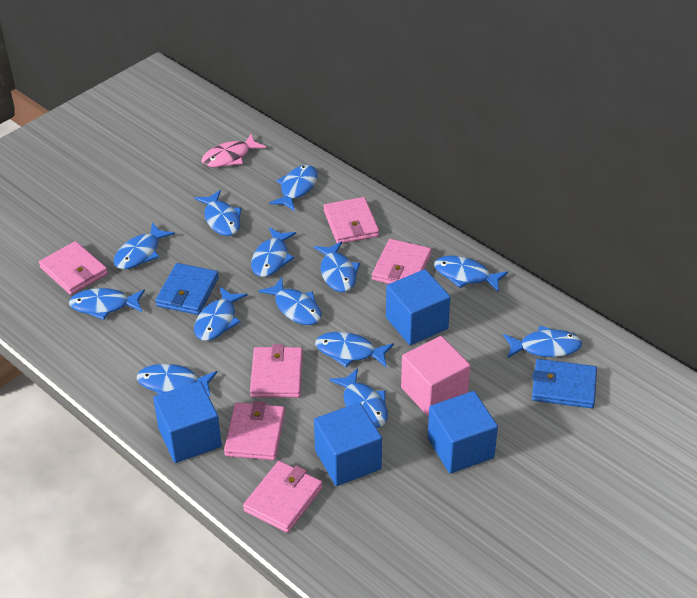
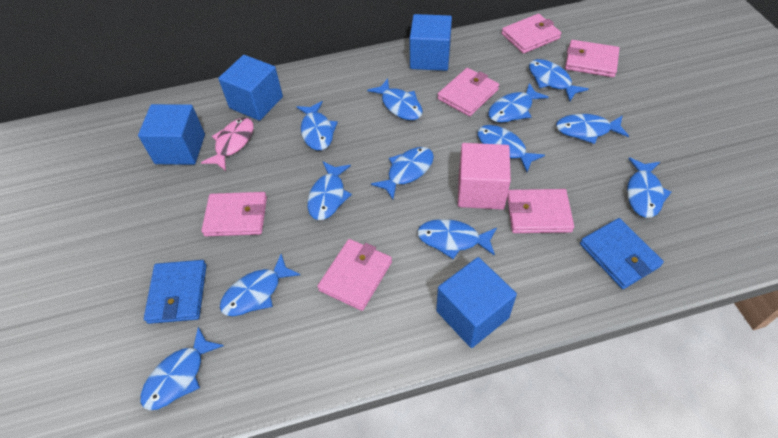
blue fish: 13 -> 12

